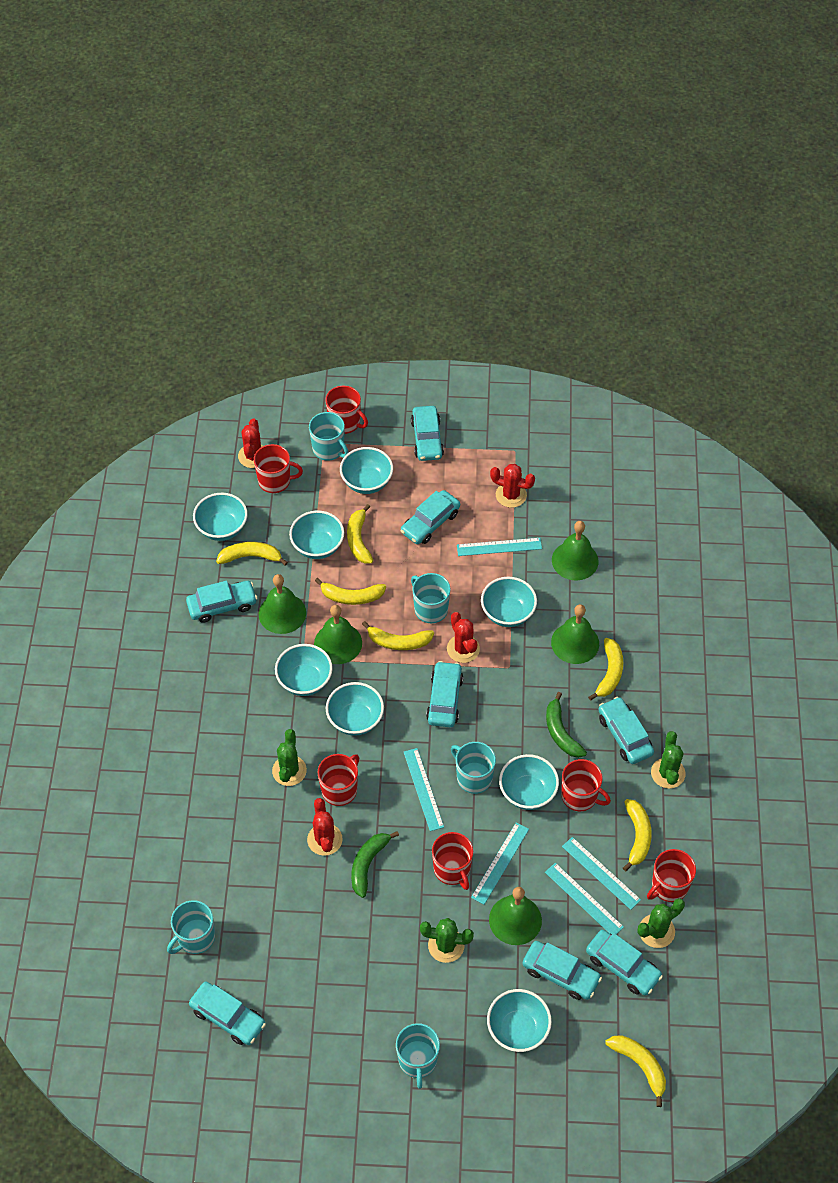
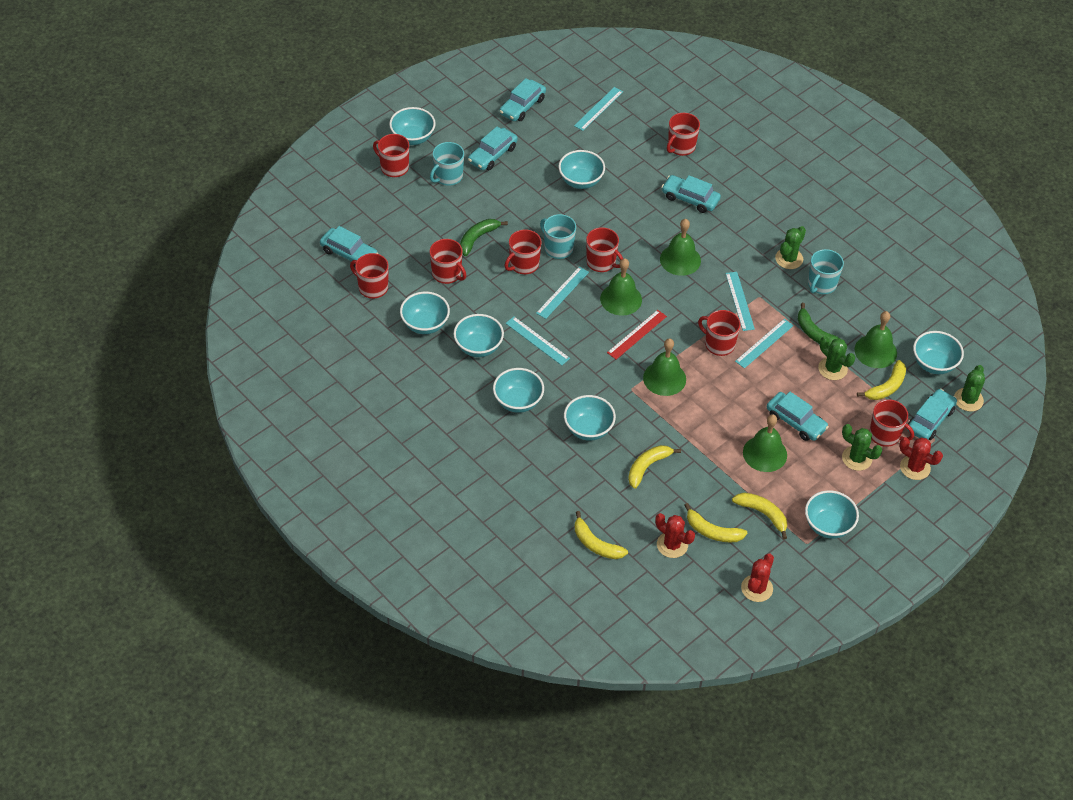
red cactus: 4 -> 3
red mug: 6 -> 8
red ruler: 0 -> 1
turquoise car: 8 -> 6
turquoise mug: 5 -> 3
yellow banana: 7 -> 5

